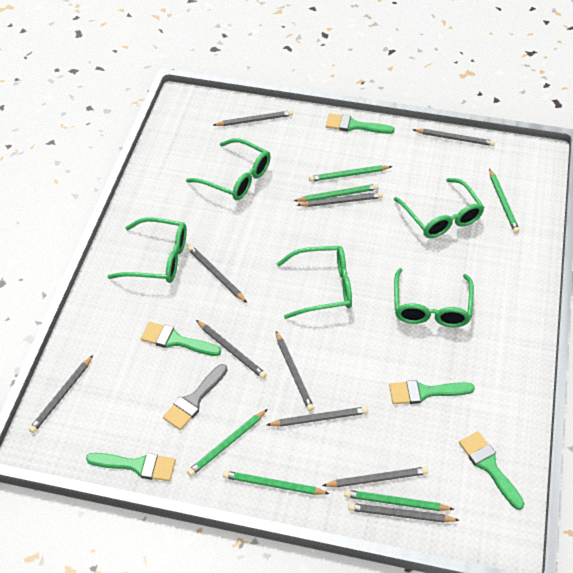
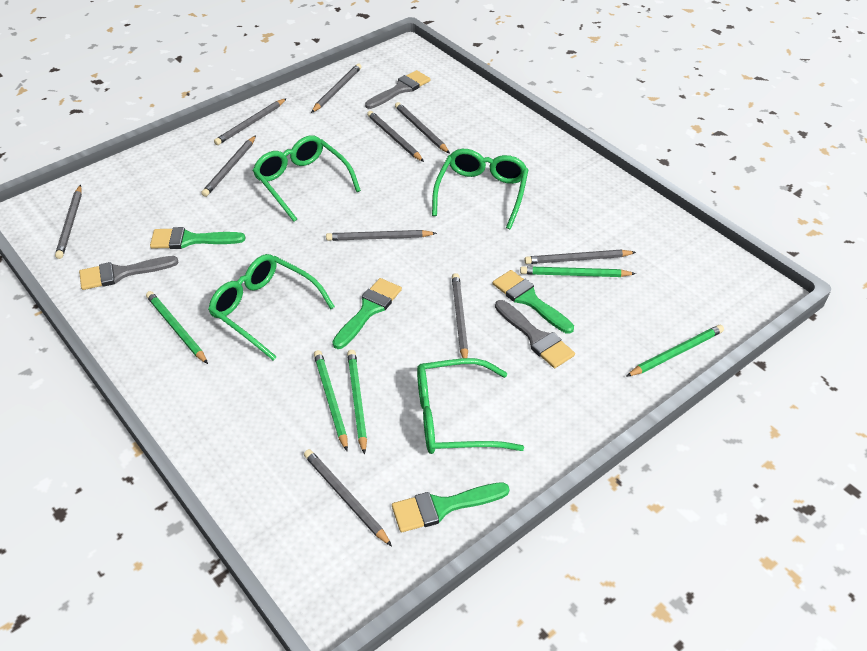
green brush: 5 -> 4
green glasses: 5 -> 4
green pencil: 6 -> 5
grey brush: 1 -> 3

